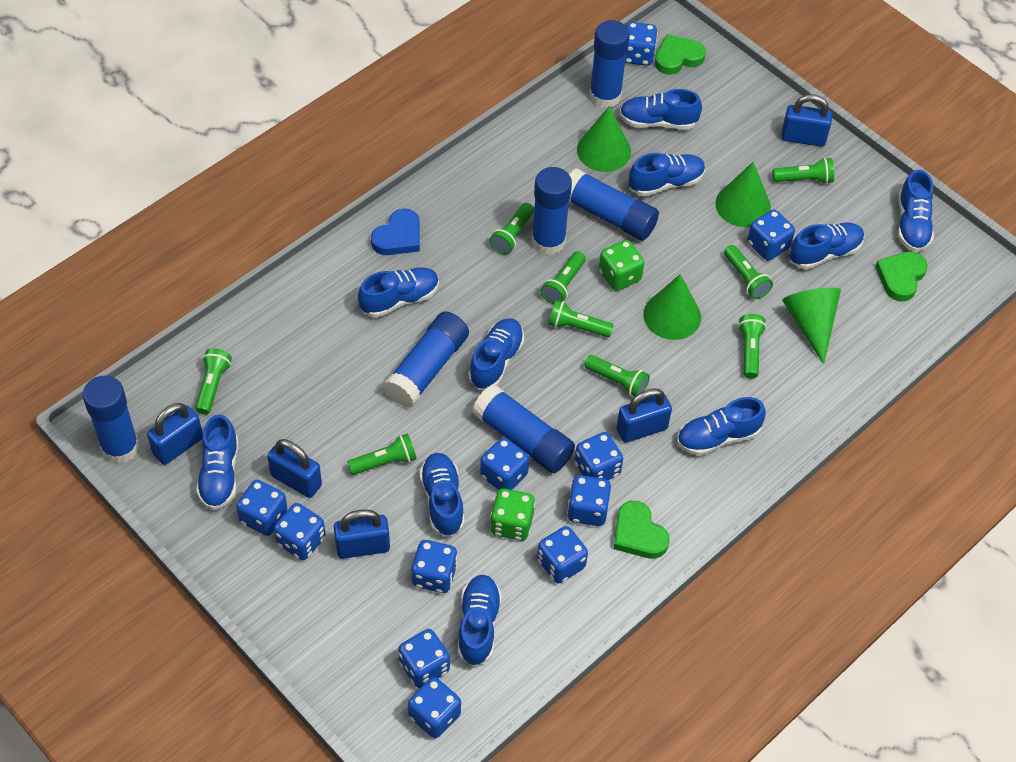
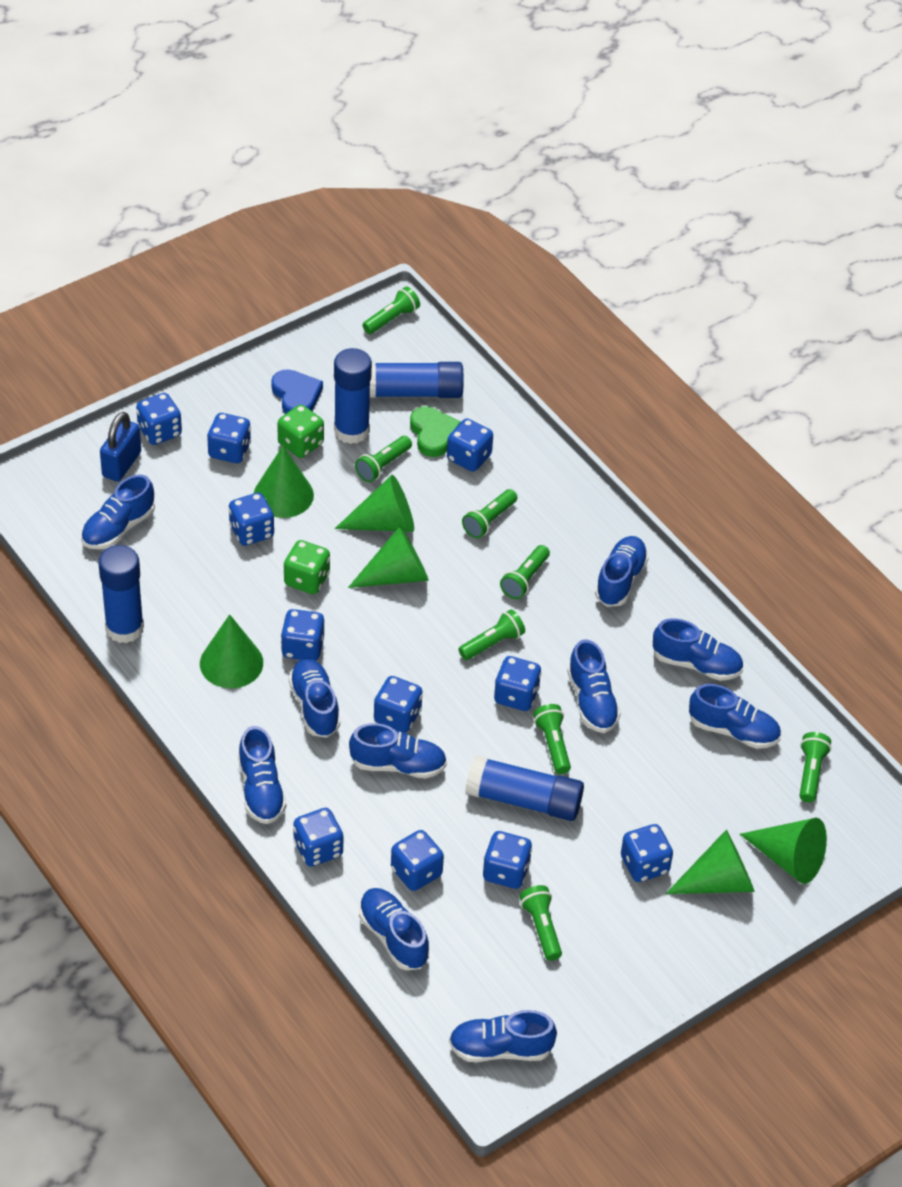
blue glue stick: 6 -> 4
blue padlock: 5 -> 1
green cone: 4 -> 6
green flashlight: 9 -> 8
green heart: 3 -> 1

